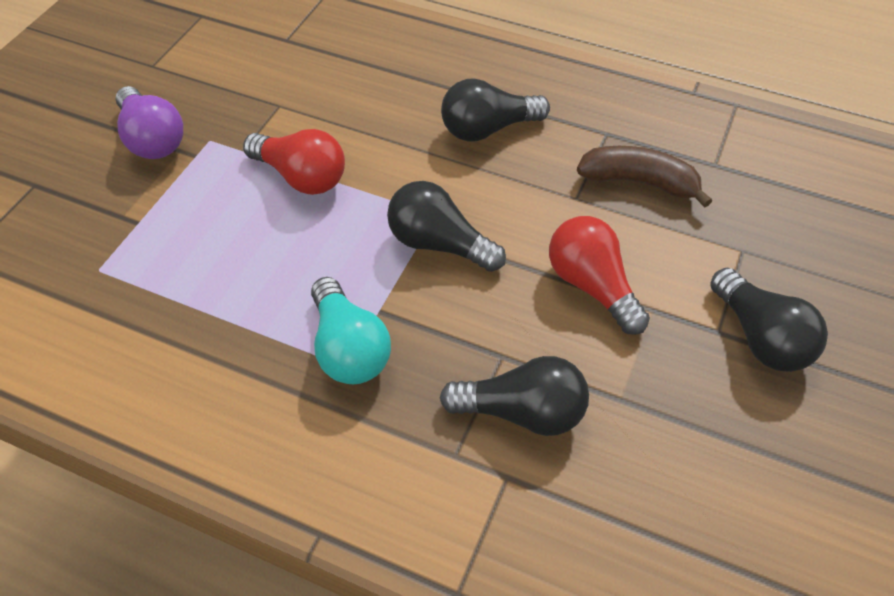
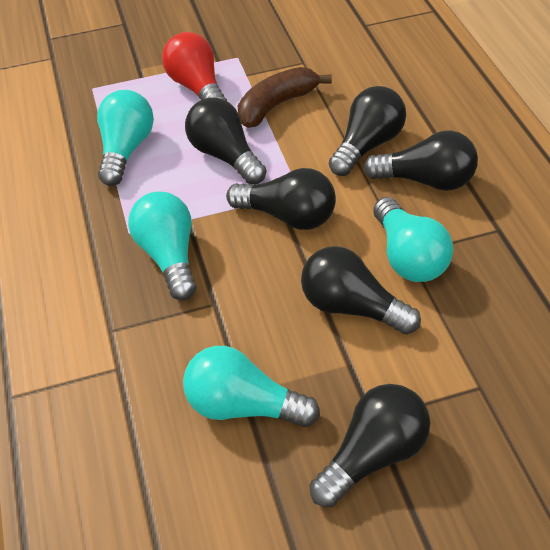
black light bulb: 4 -> 6
purple light bulb: 1 -> 0
red light bulb: 2 -> 1
turquoise light bulb: 1 -> 4

